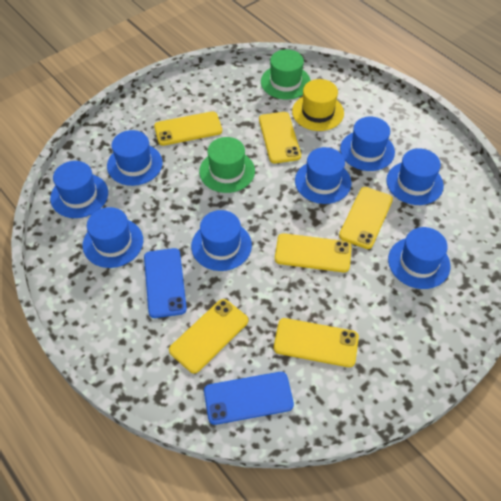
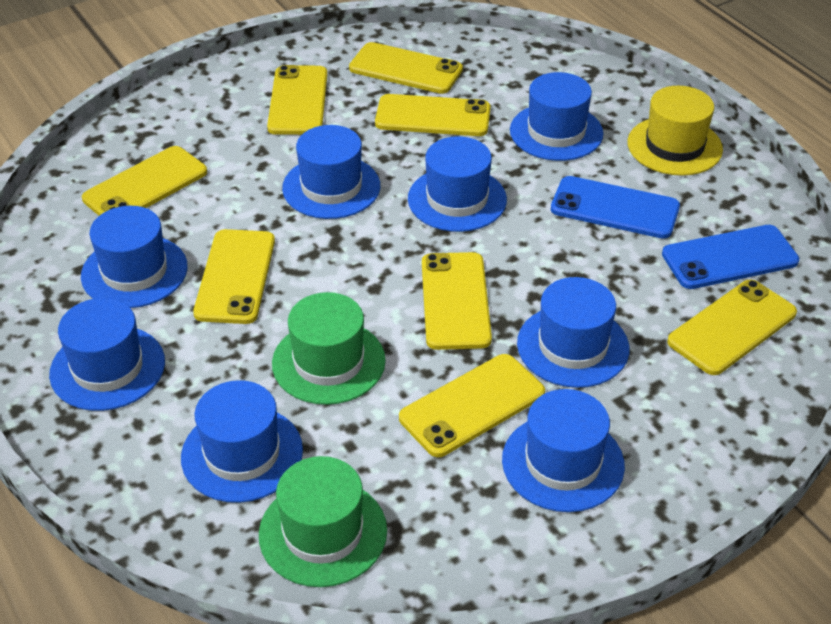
yellow phone: 6 -> 8

